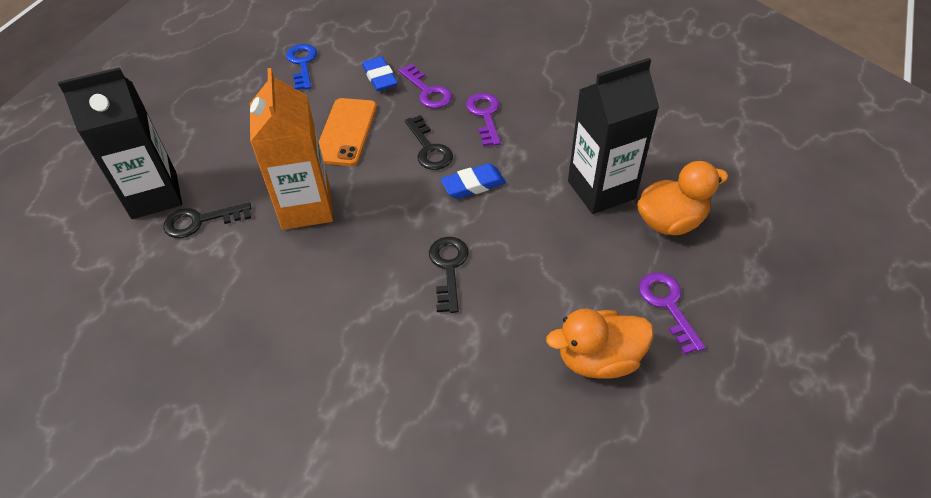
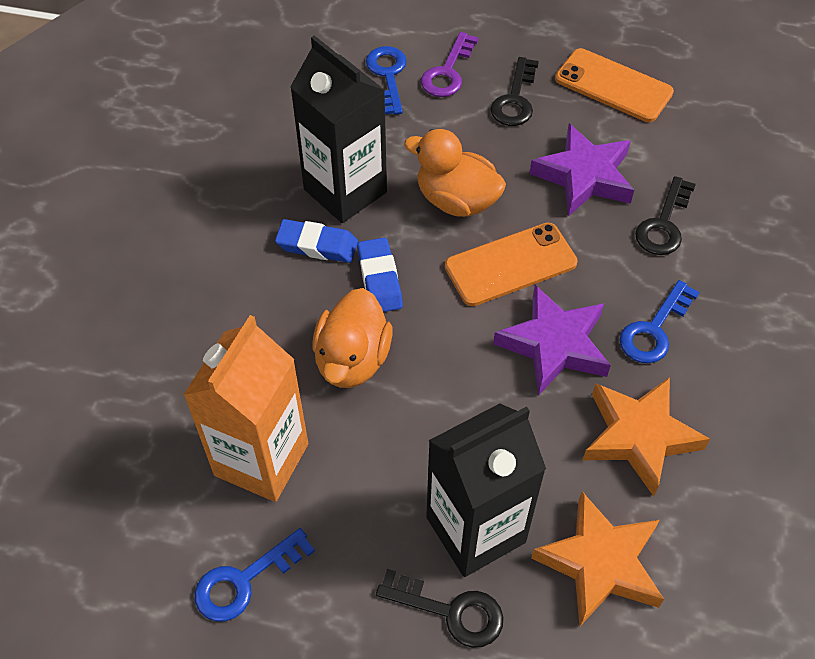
blue key: 1 -> 3
orange phone: 1 -> 2
orange star: 0 -> 2
purple key: 3 -> 1
purple star: 0 -> 2

